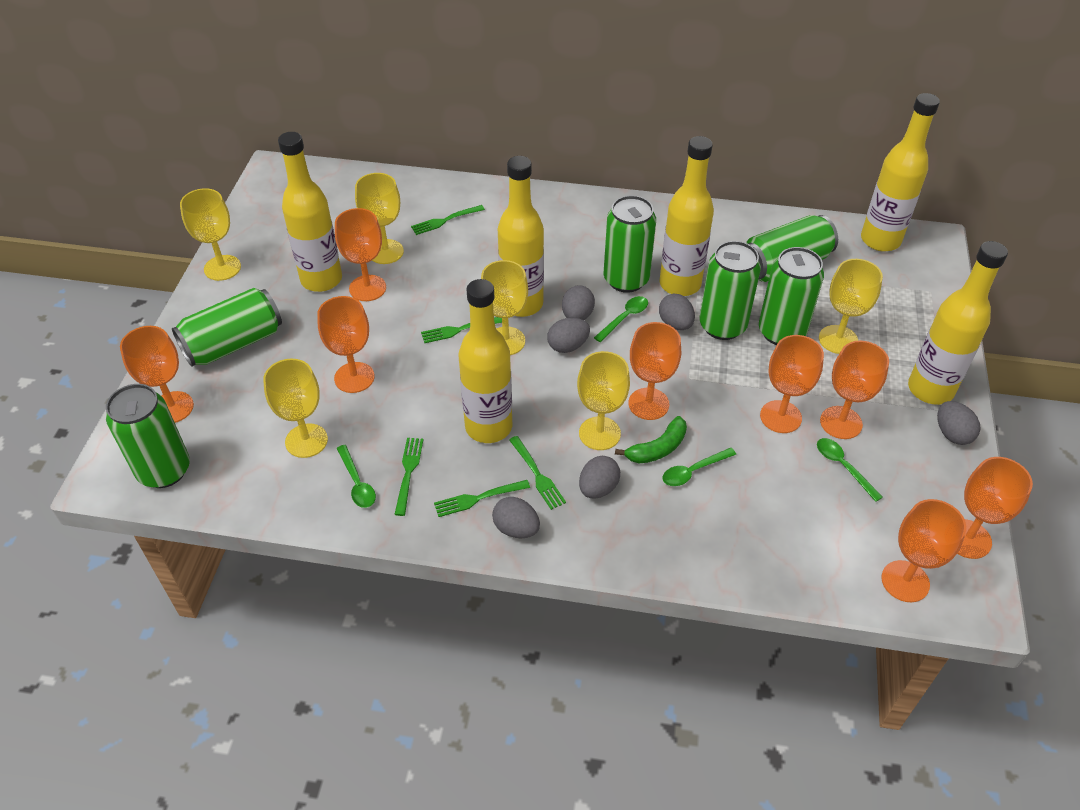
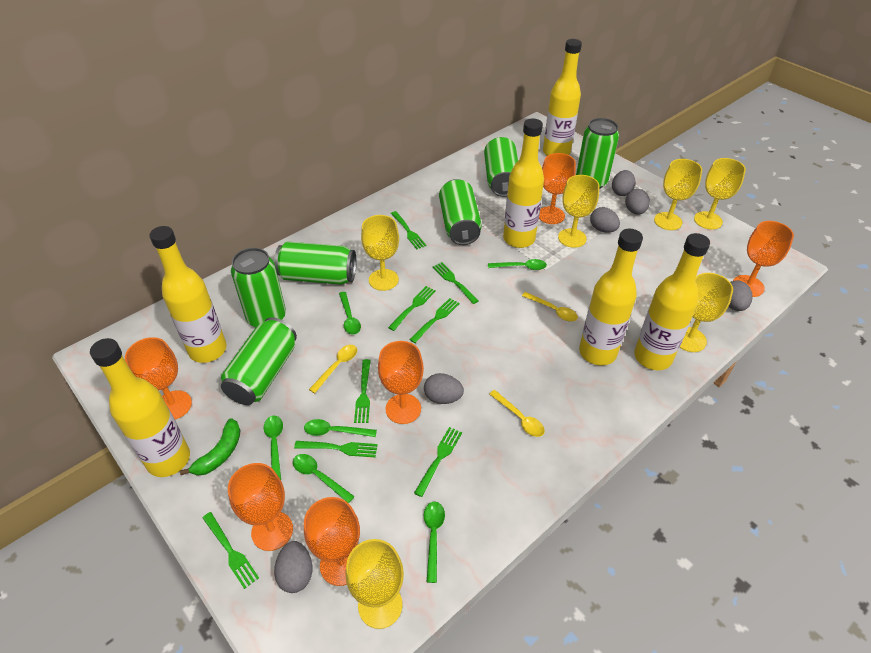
green fork: 5 -> 8
green spoon: 4 -> 6
orange goblet: 8 -> 6
yellow spoon: 0 -> 3

